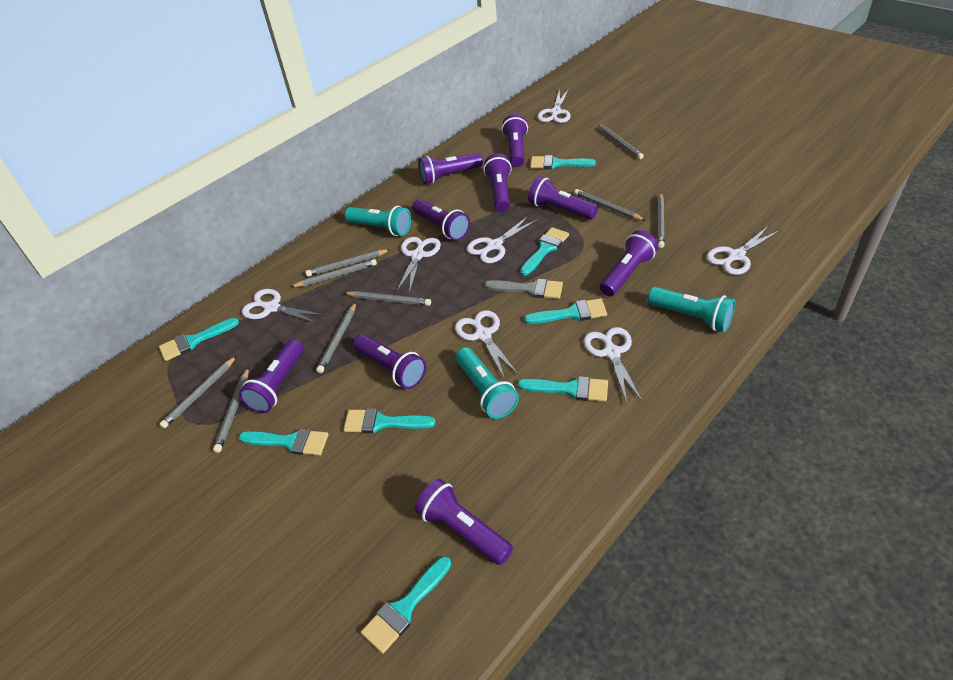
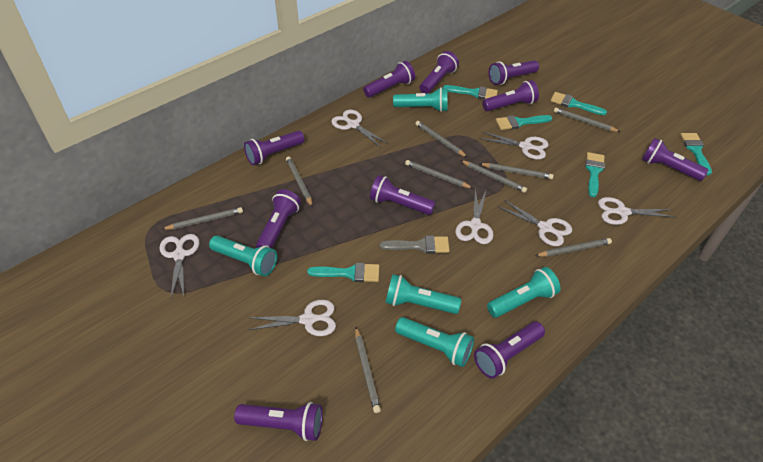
purple flashlight: 9 -> 10
turquoise brush: 8 -> 6
turquoise flashlight: 3 -> 5

